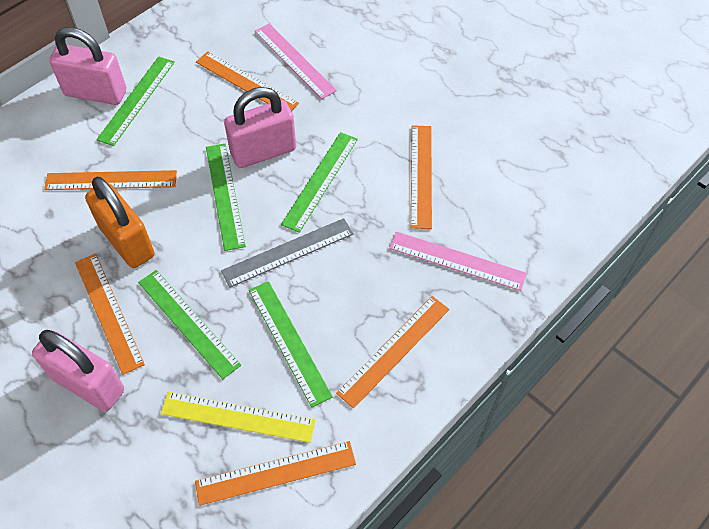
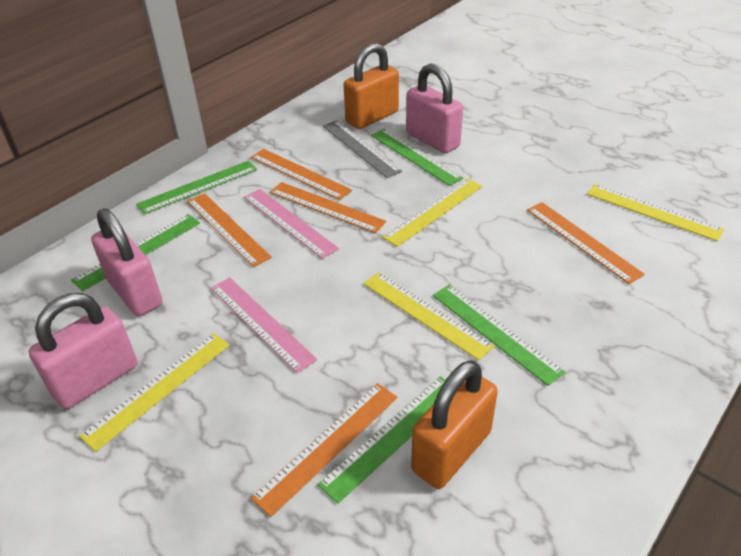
orange padlock: 1 -> 2
orange ruler: 6 -> 5
yellow ruler: 1 -> 4

